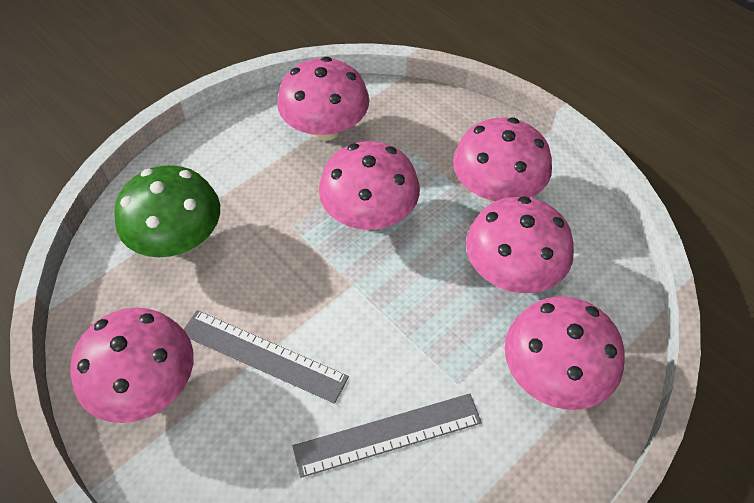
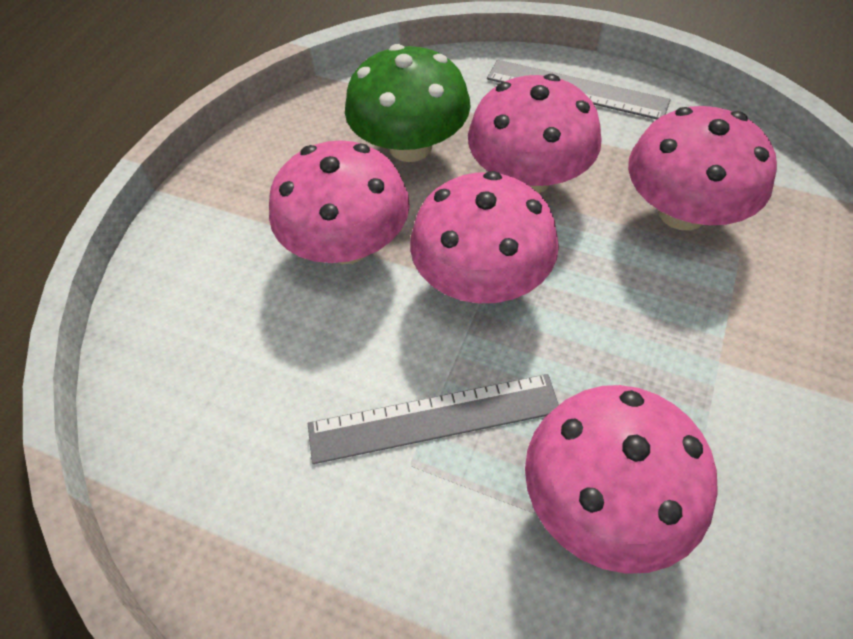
pink mushroom: 6 -> 5

